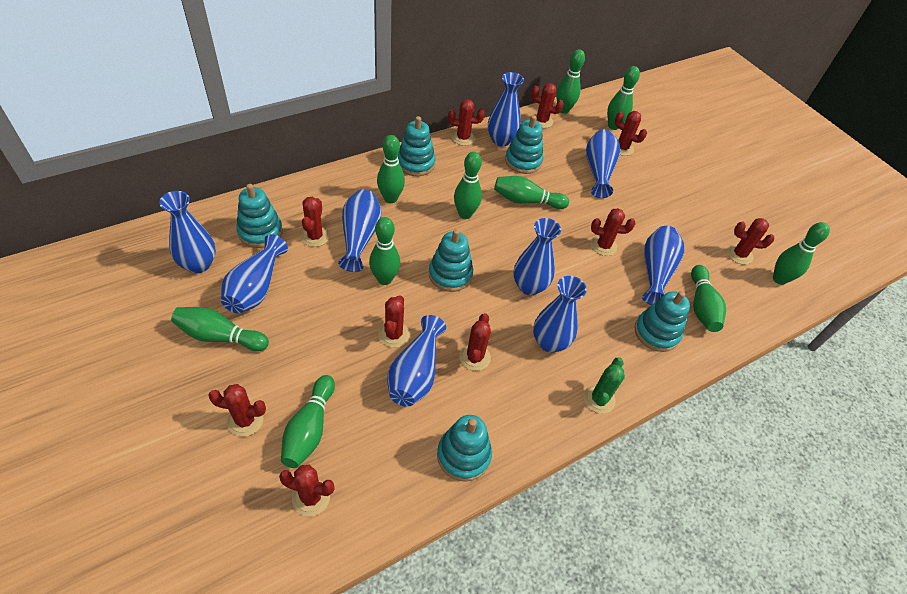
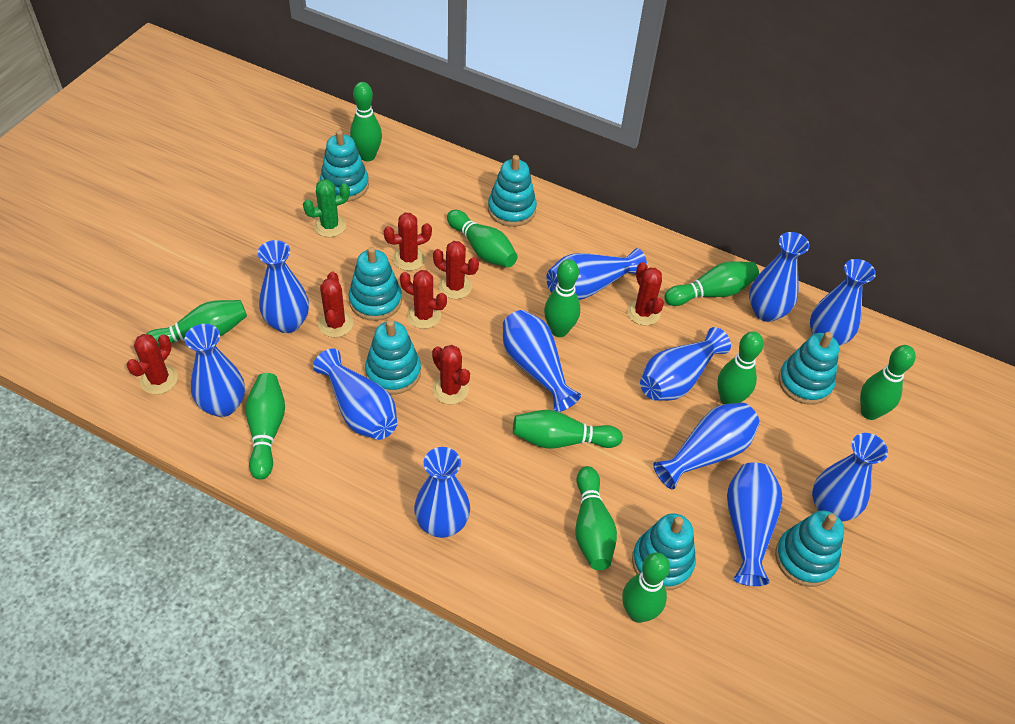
blue vase: 9 -> 12
green bowling pin: 10 -> 11
red cactus: 10 -> 7
turquoise stacking toy: 6 -> 7

